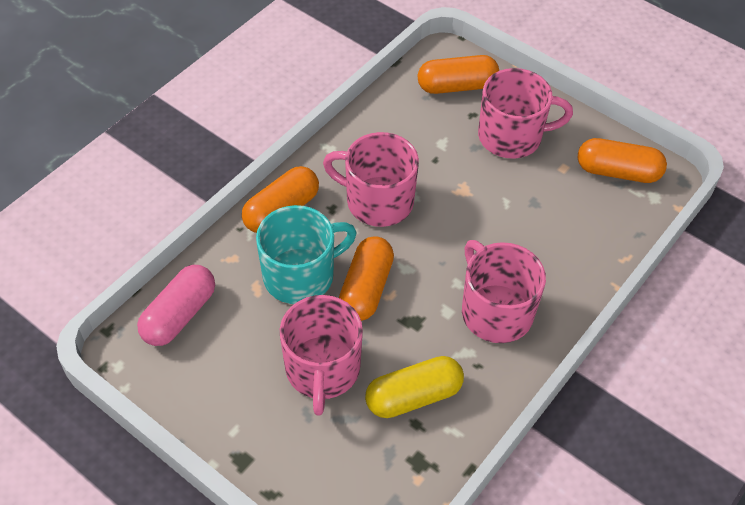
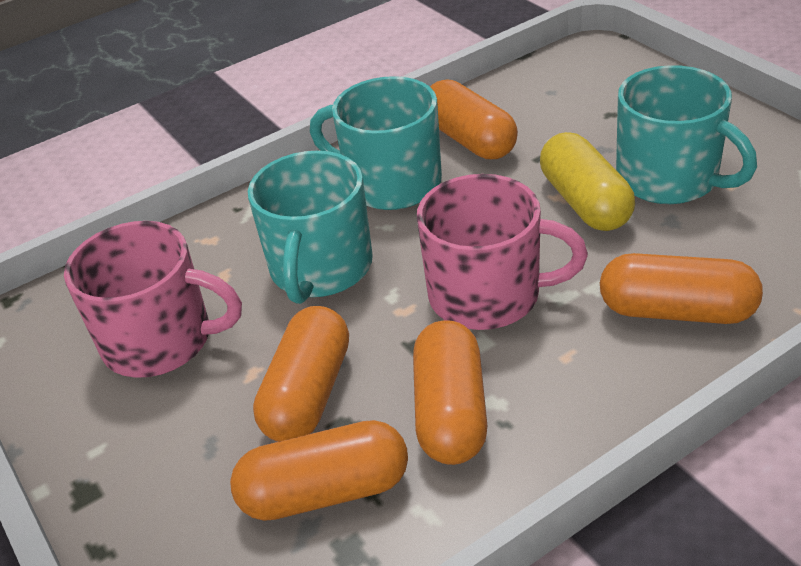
orange capsule: 4 -> 5
pink capsule: 1 -> 0
pink mug: 4 -> 2
turquoise mug: 1 -> 3

